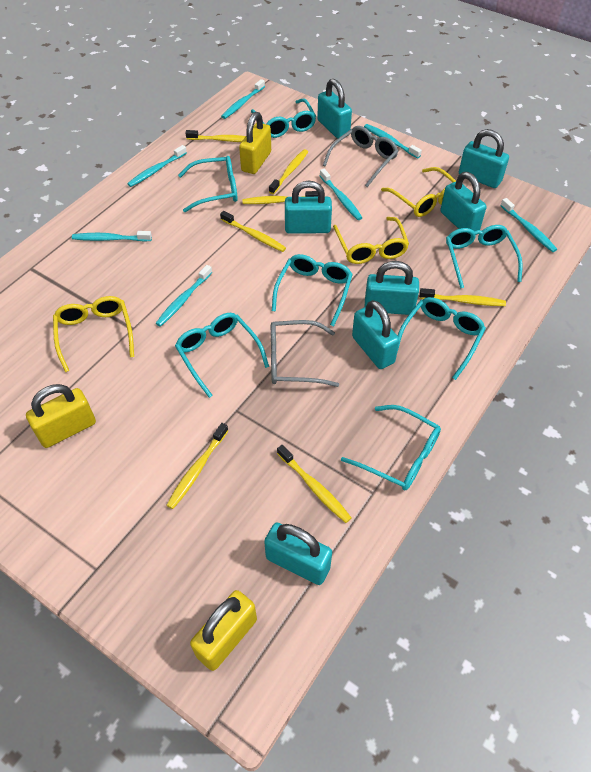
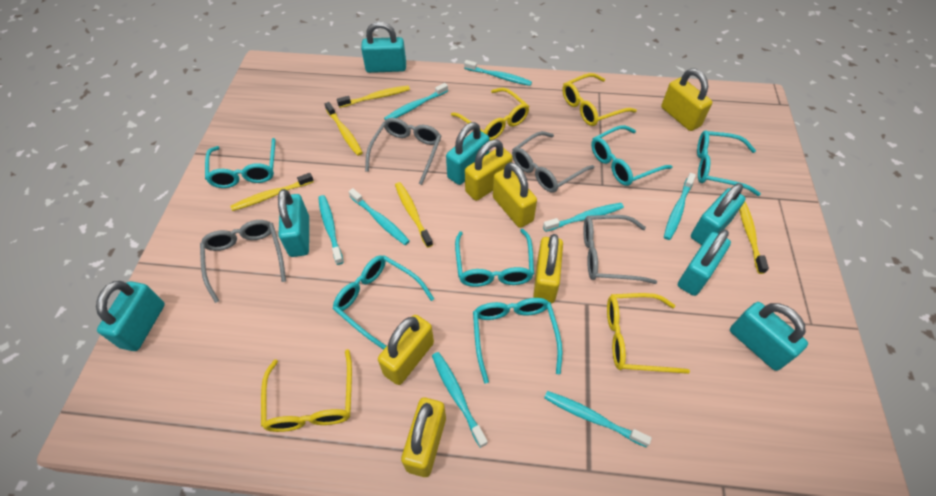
grey glasses: 2 -> 4
turquoise glasses: 7 -> 6
turquoise toothbrush: 7 -> 8
yellow glasses: 3 -> 4
yellow padlock: 3 -> 6
yellow toothbrush: 7 -> 5

